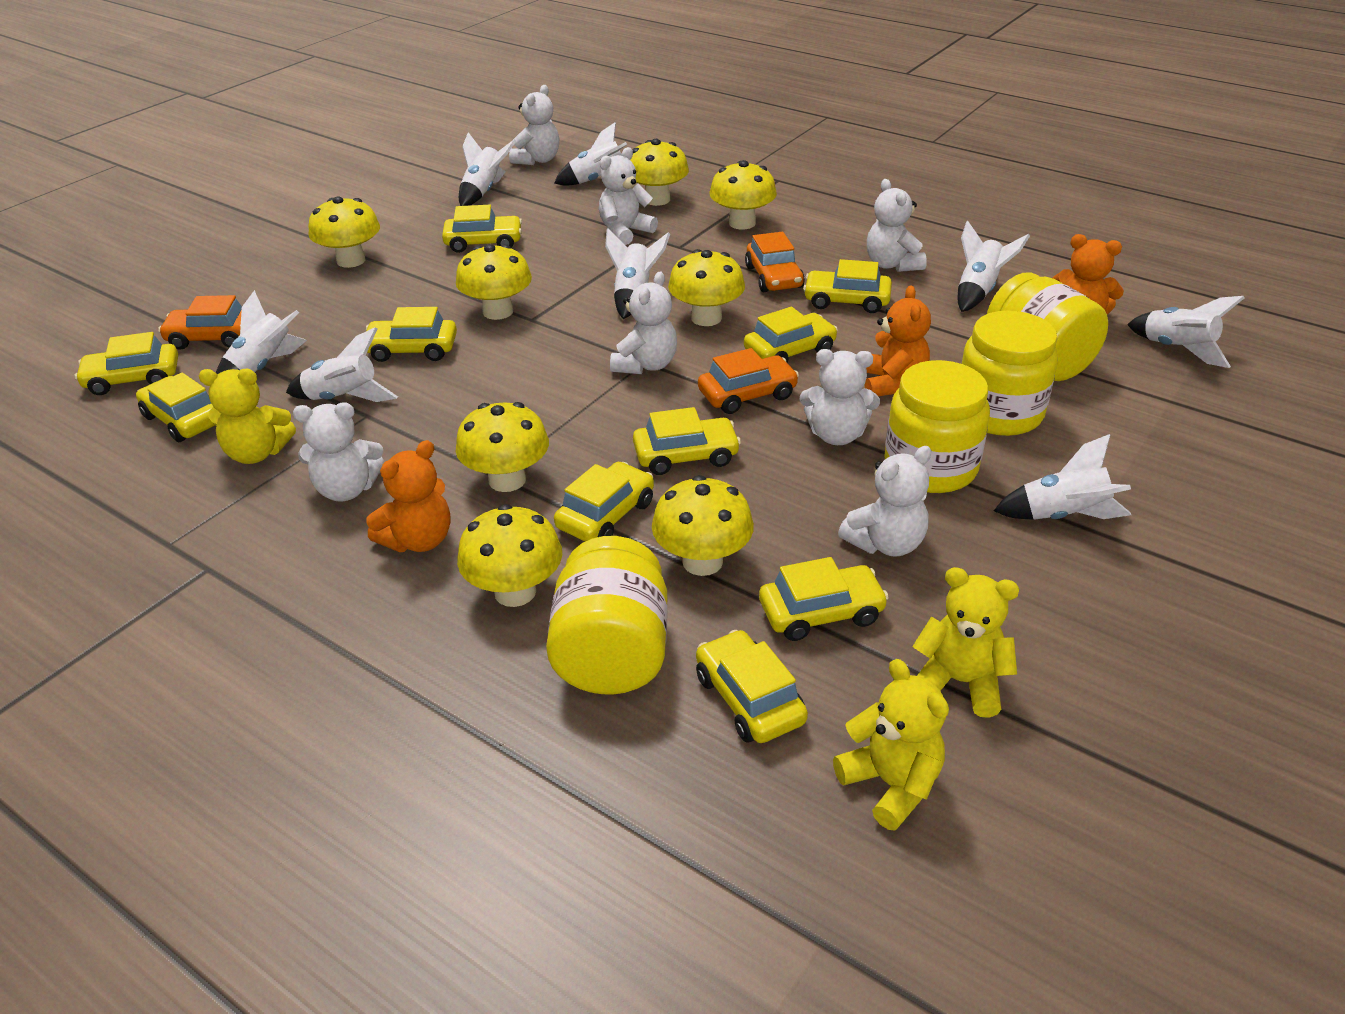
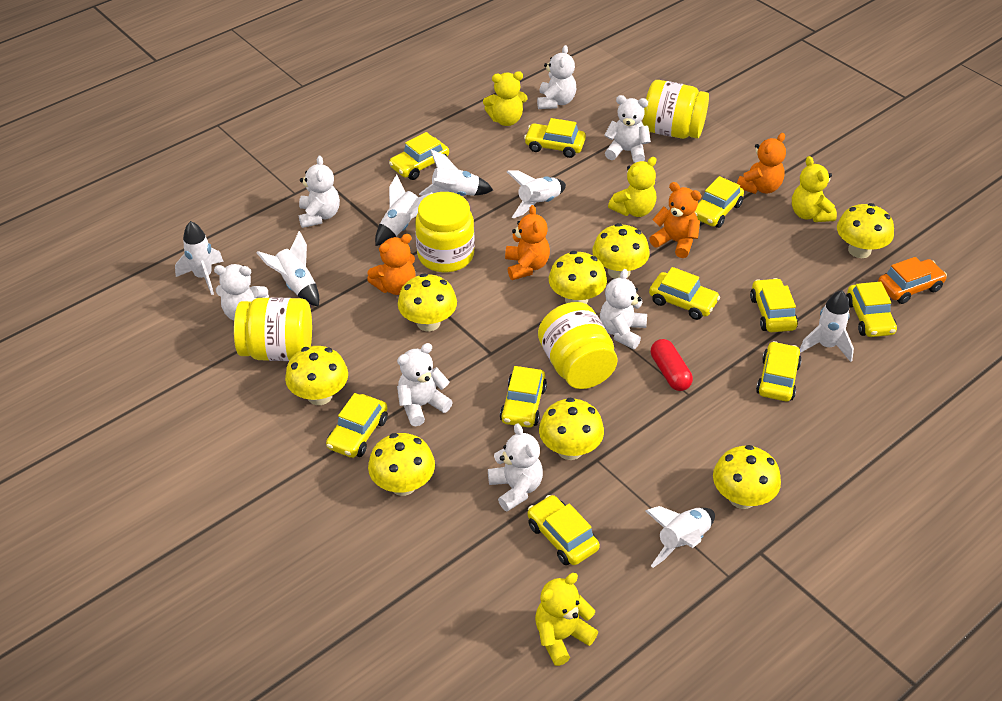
orange car: 3 -> 1
orange teddy bear: 3 -> 4
red capsule: 0 -> 1
white rocket: 8 -> 7
yellow teddy bear: 3 -> 4

